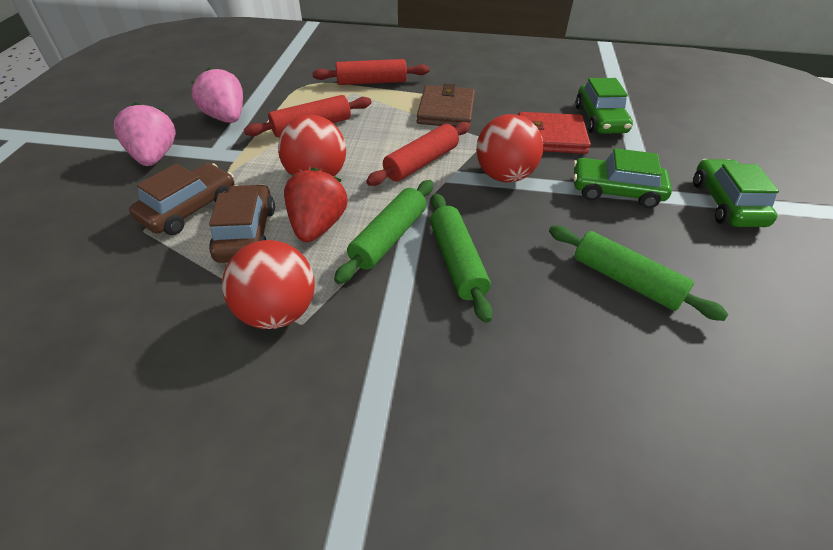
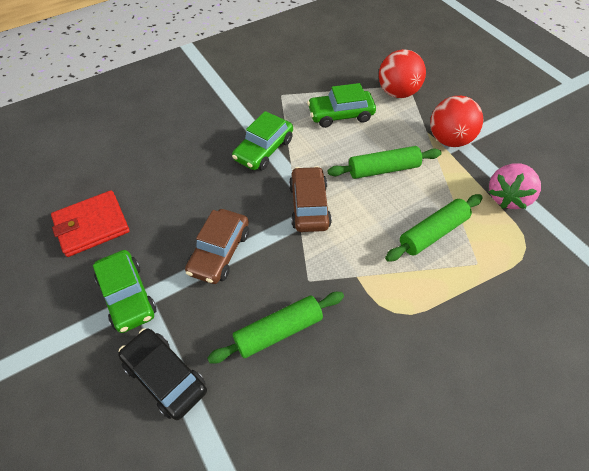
black car: 0 -> 1
brown wallet: 1 -> 0
pink strawberry: 2 -> 1
red ball: 3 -> 2
red rolling pin: 3 -> 0
red strawberry: 1 -> 0

